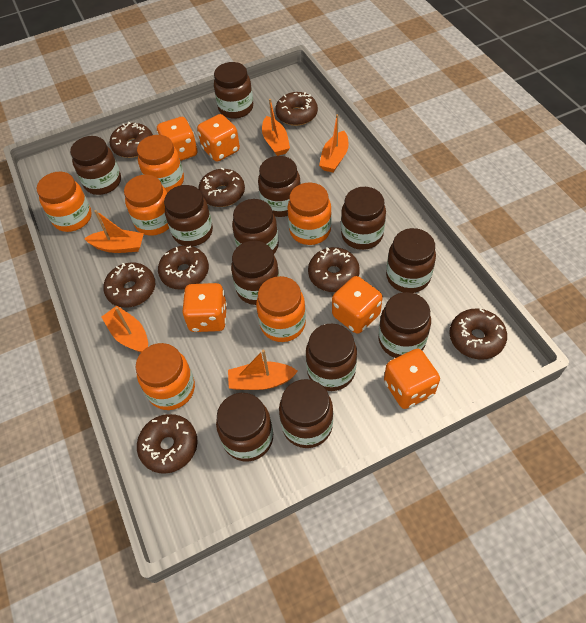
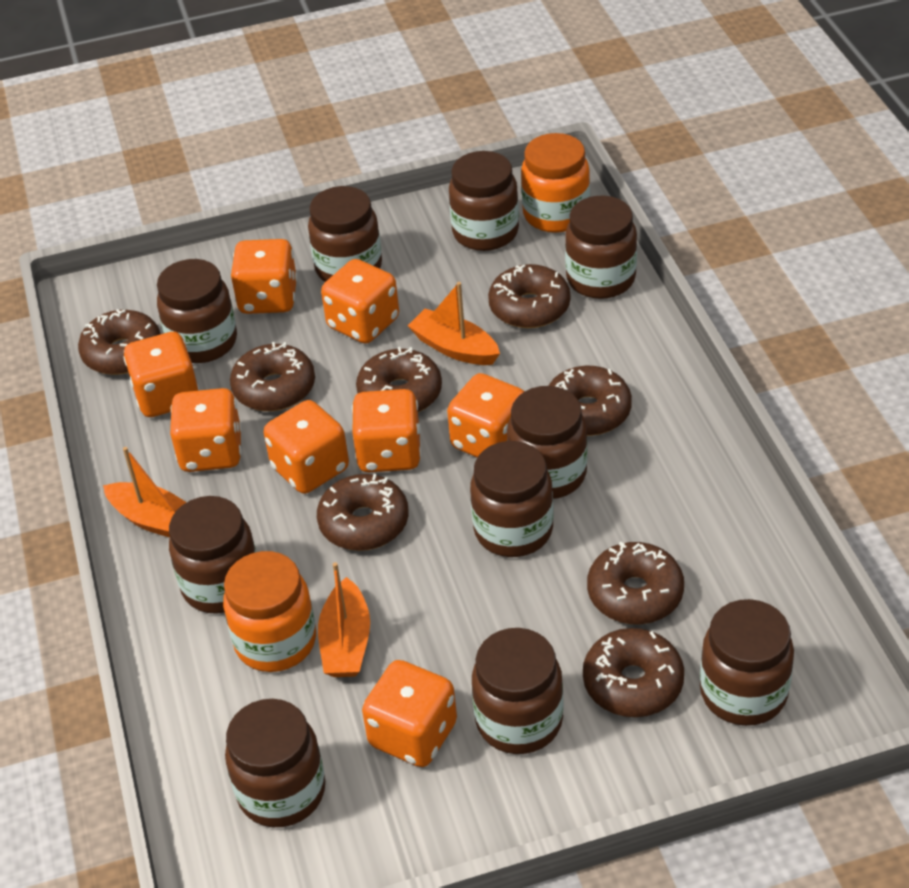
brown jar: 12 -> 10
orange boat: 5 -> 3
orange dice: 5 -> 8
orange jar: 6 -> 2

